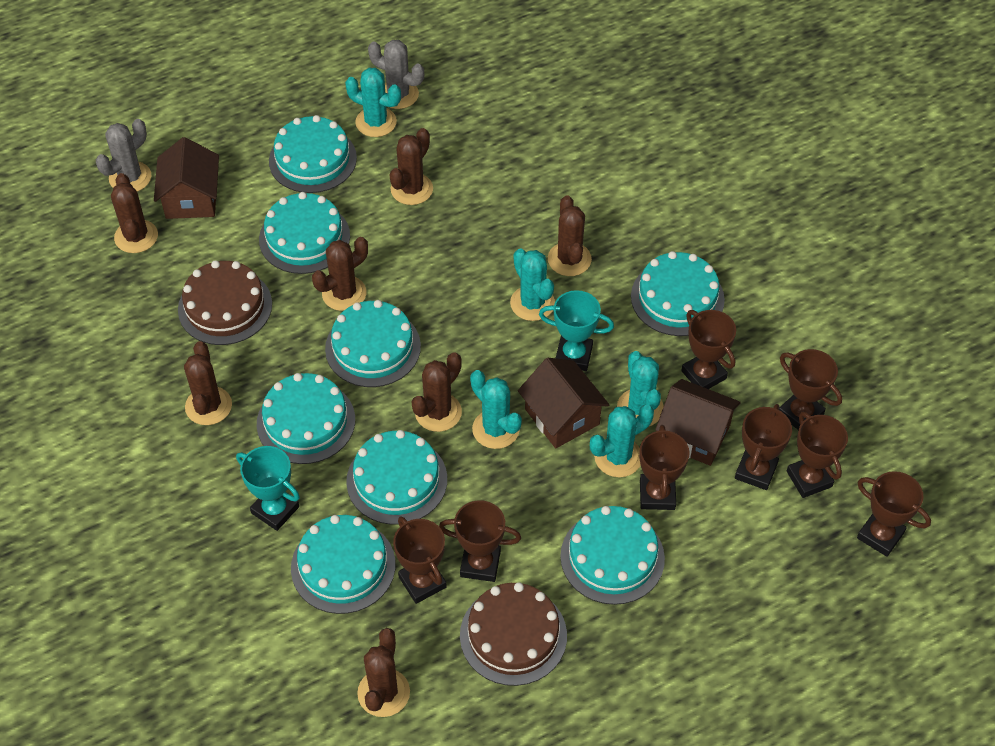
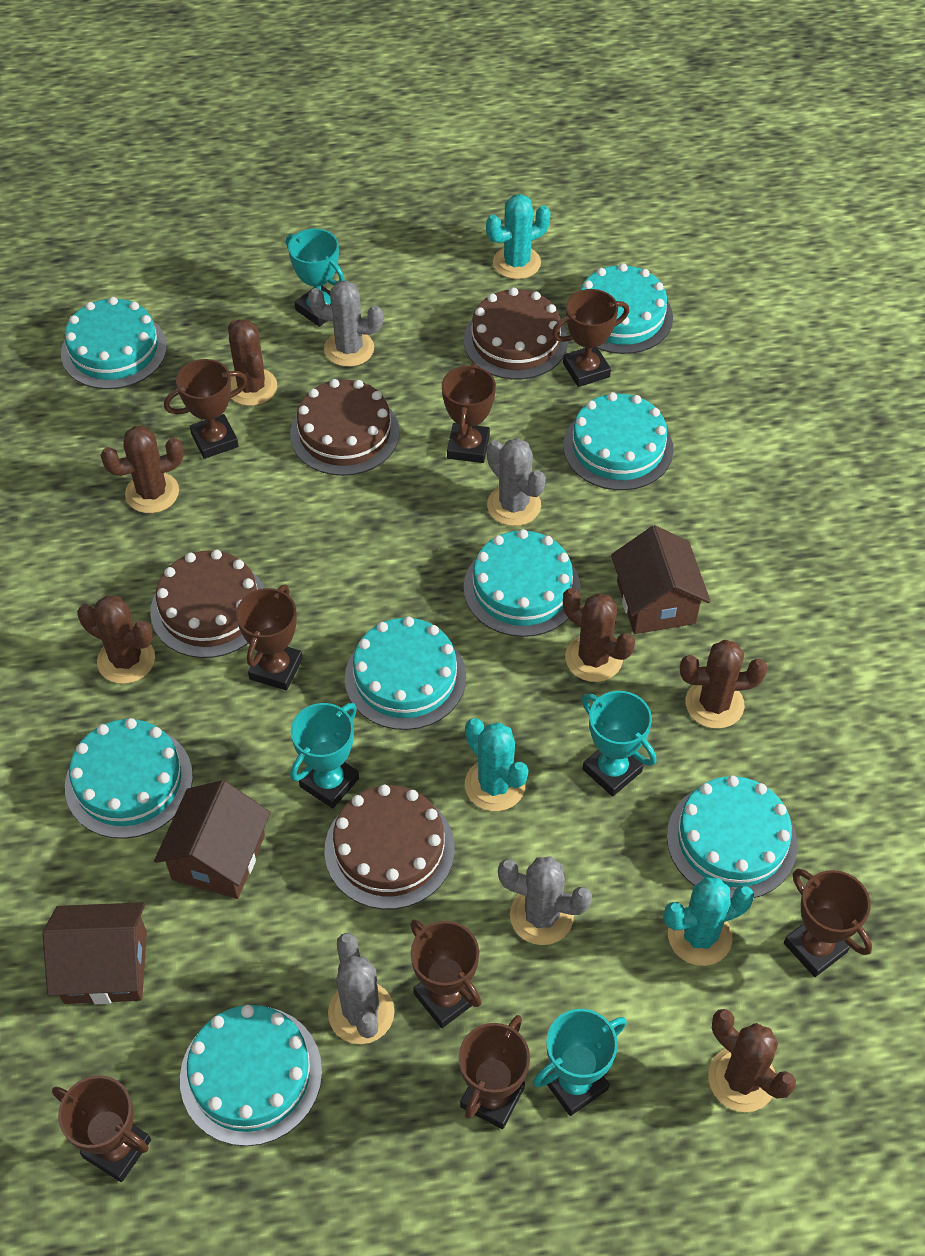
brown cactus: 7 -> 6
brown cake: 2 -> 4
grey cactus: 2 -> 4
turquoise cactus: 5 -> 3
turquoise trophy: 2 -> 4

